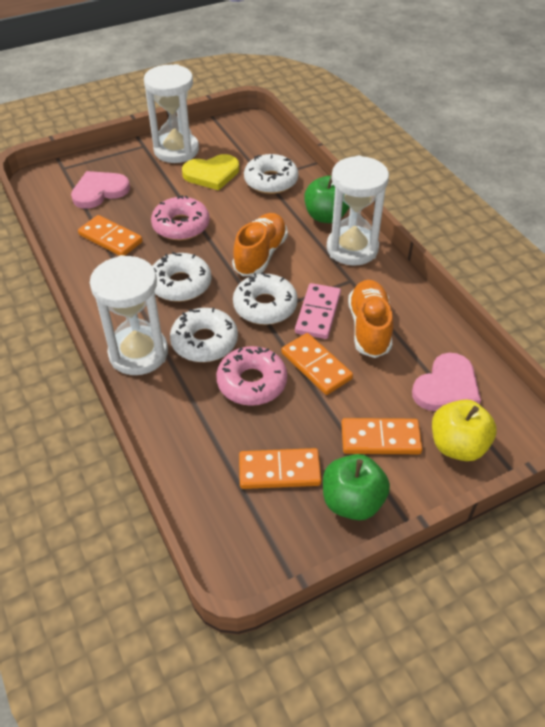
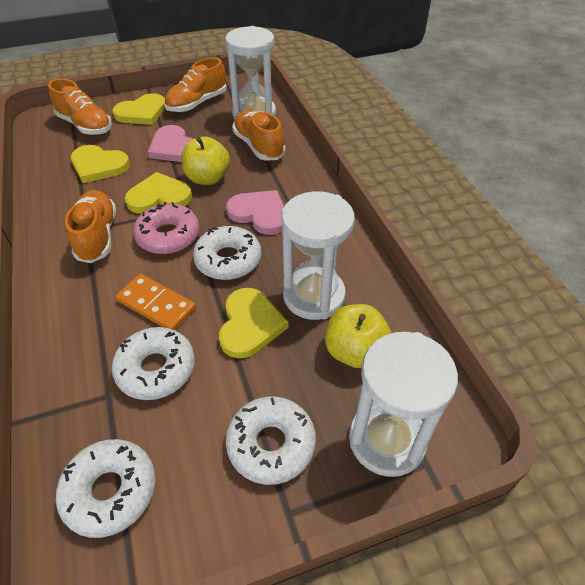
green apple: 2 -> 0
orange domino: 4 -> 1
orange shoe: 2 -> 4
pink domino: 1 -> 0
pink donut: 2 -> 1
yellow apple: 1 -> 2
yellow heart: 1 -> 4

